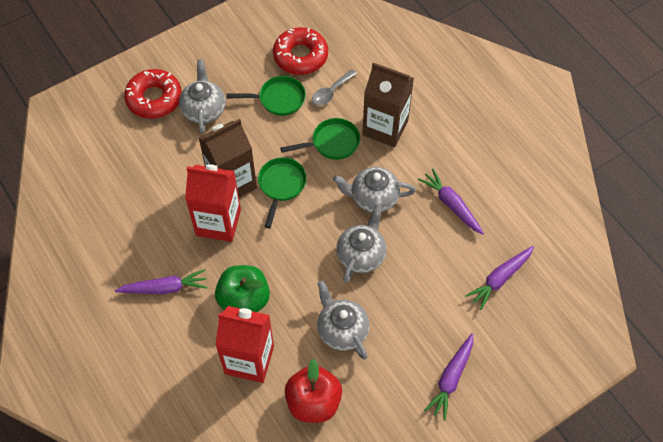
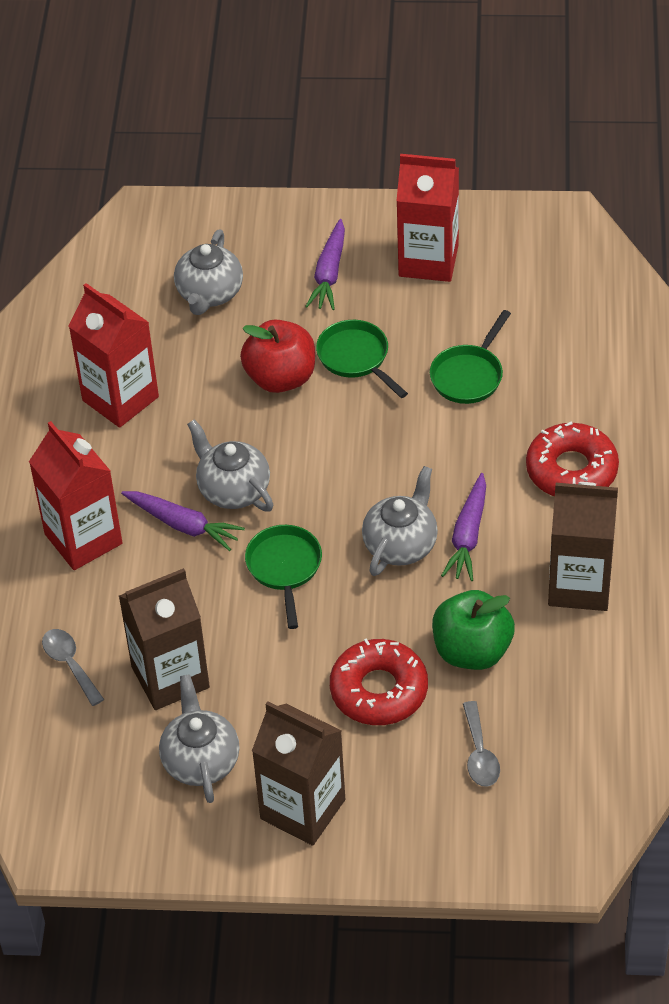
brown carton: 2 -> 3
grey spoon: 1 -> 2
purple carrot: 4 -> 3
red carton: 2 -> 3

